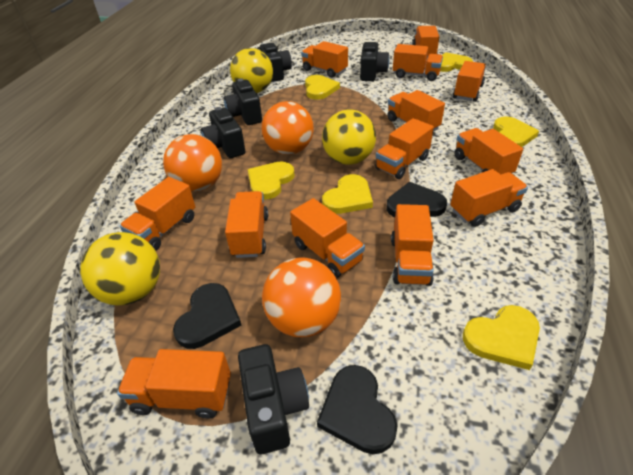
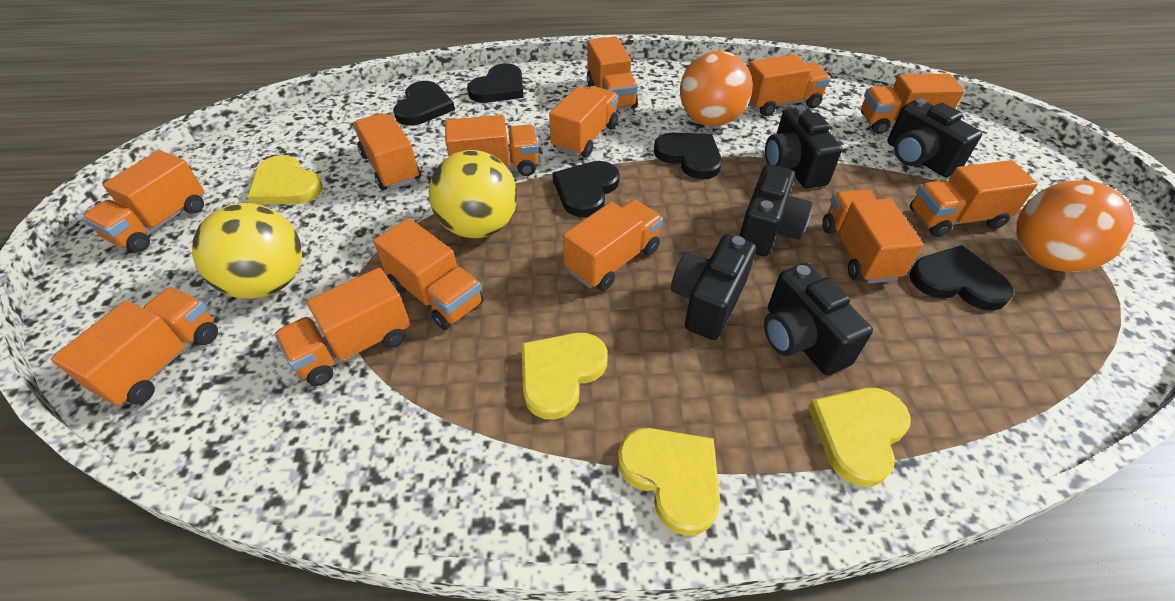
black heart: 3 -> 5
orange ball: 3 -> 2
yellow ball: 3 -> 2
yellow heart: 6 -> 4

